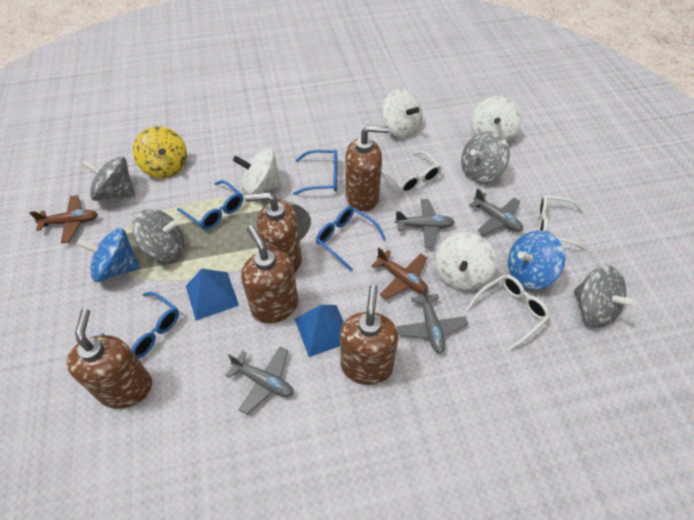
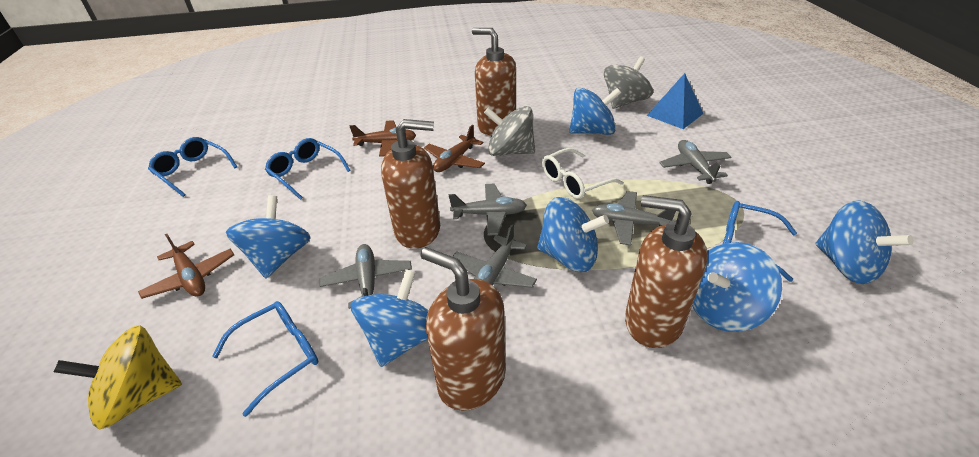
blue pyramid: 2 -> 1
blue spinning top: 2 -> 6
brown plane: 2 -> 3
brown soap dispenser: 5 -> 4
grey plane: 4 -> 5
grey spinning top: 4 -> 2
white glasses: 3 -> 1
white spinning top: 4 -> 0

